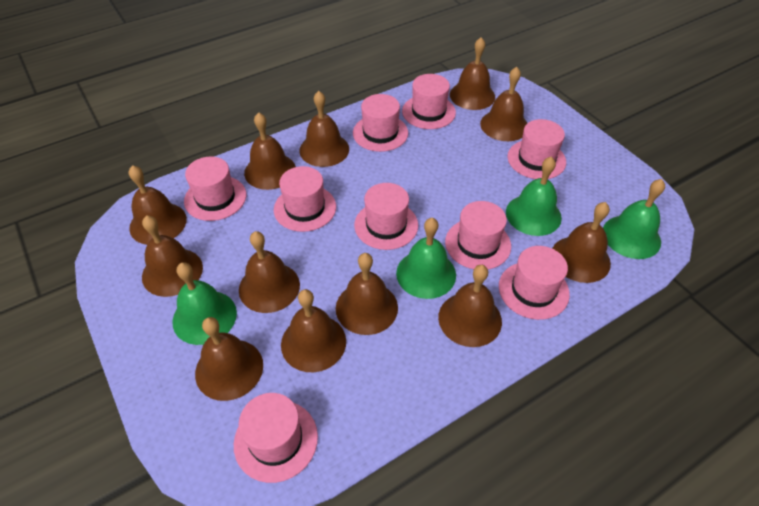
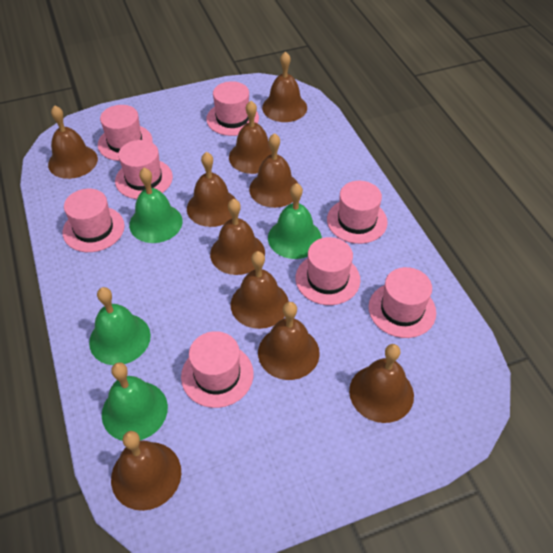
brown bell: 12 -> 10
pink hat: 9 -> 8

